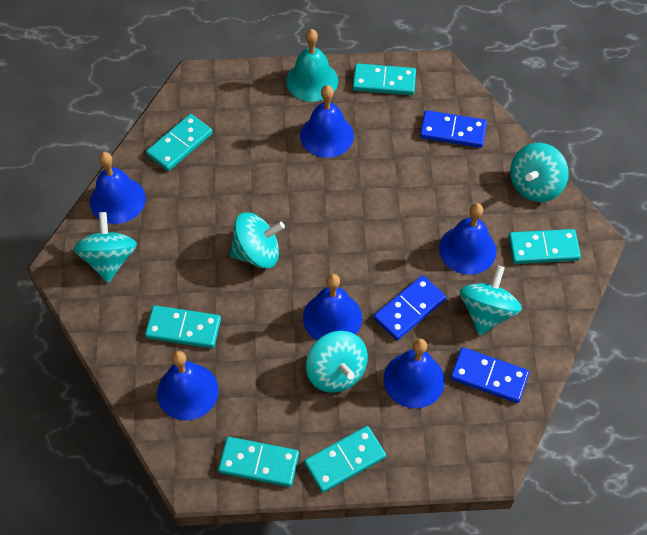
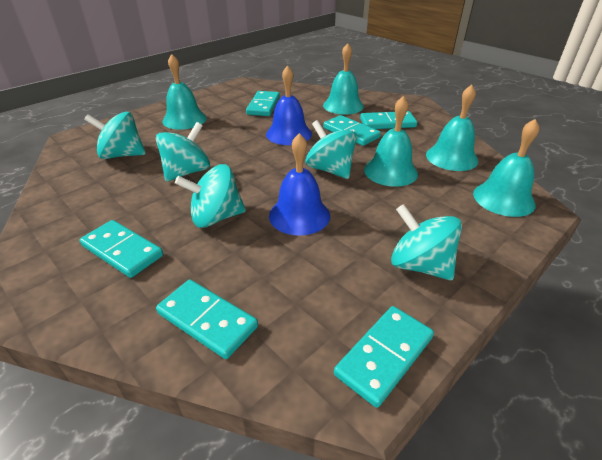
blue bell: 6 -> 2
blue domino: 3 -> 0
turquoise bell: 1 -> 5

